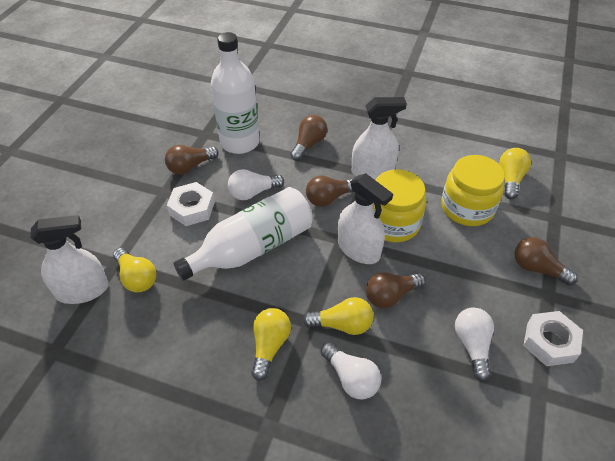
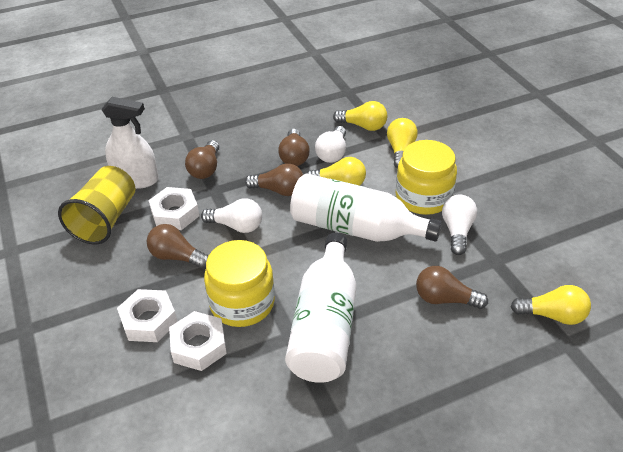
white nut: 2 -> 3
white spray bottle: 3 -> 1
yellow cup: 0 -> 1

